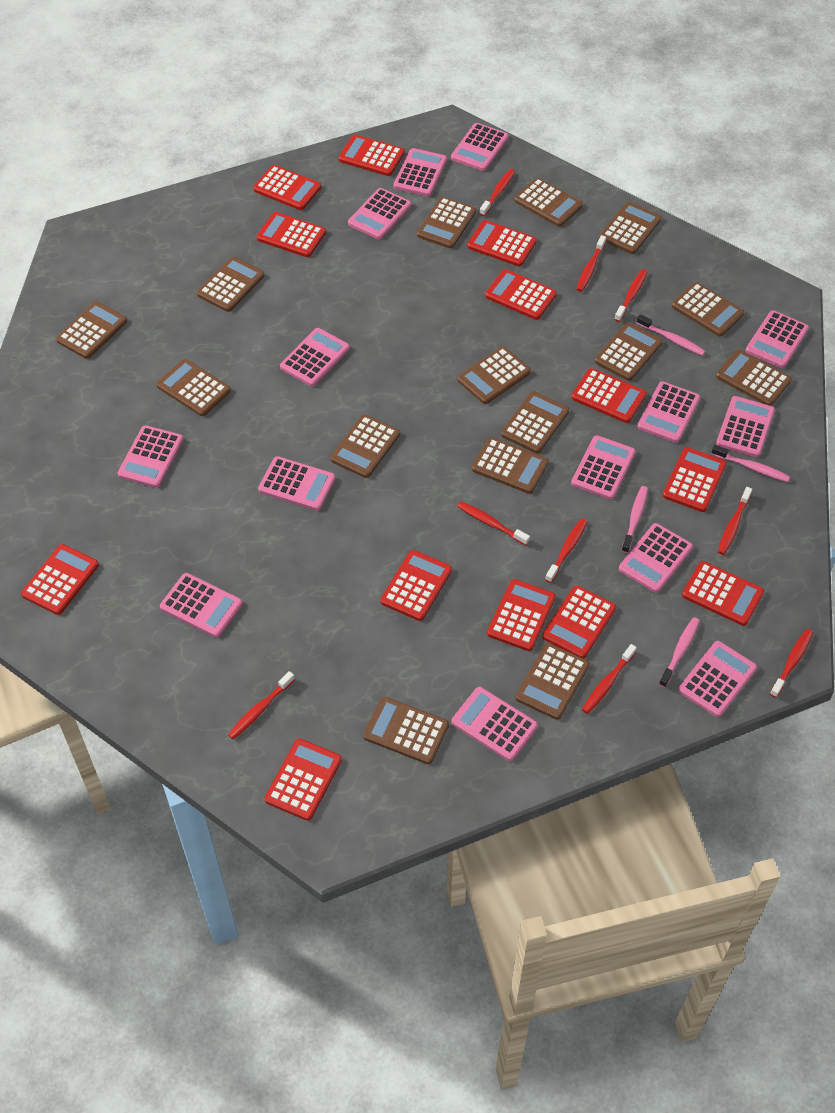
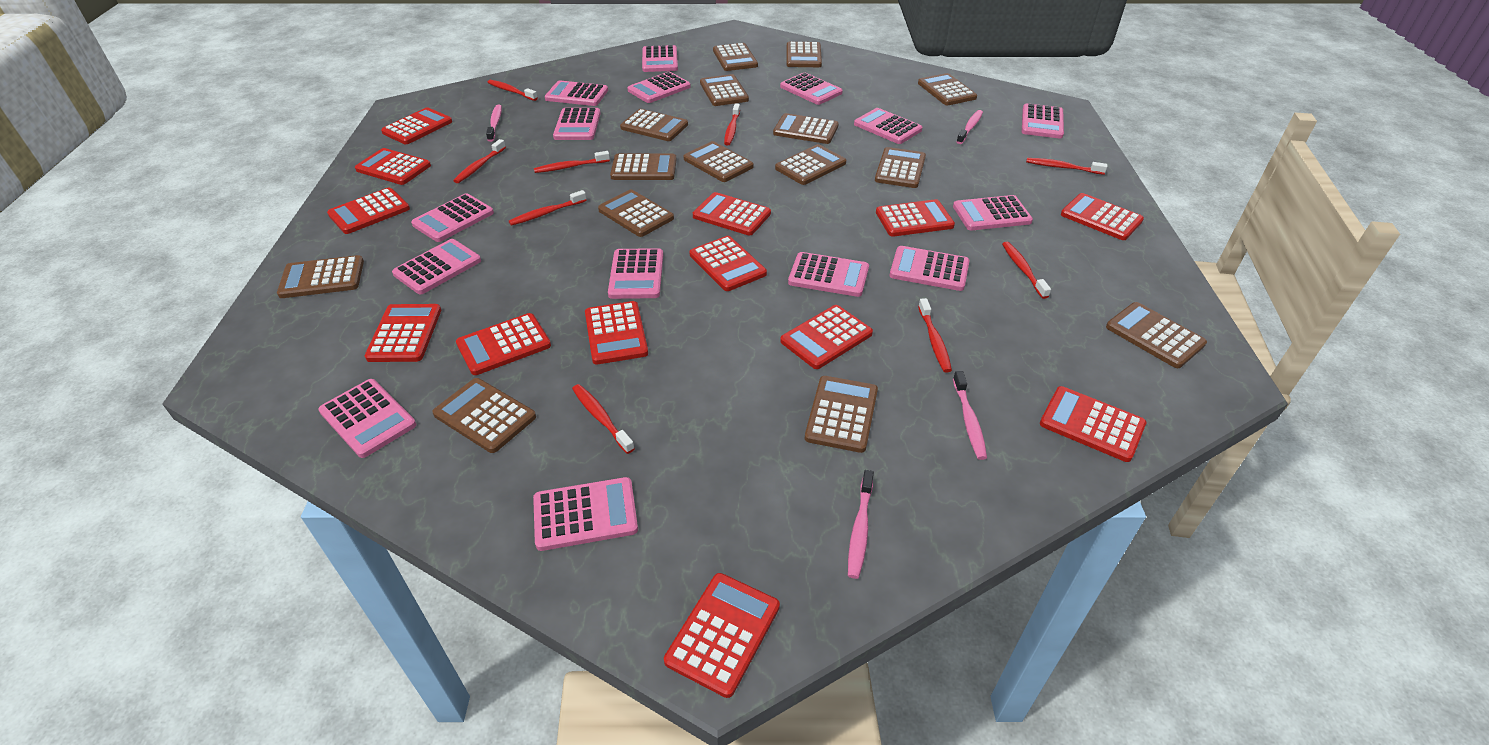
pink calculator: 14 -> 15

